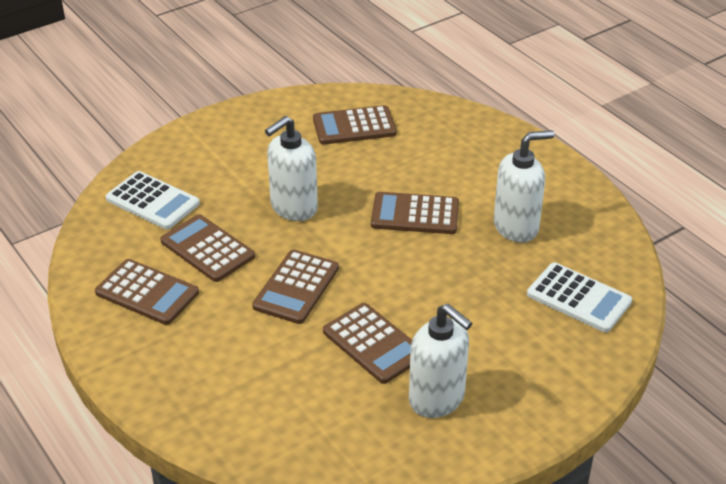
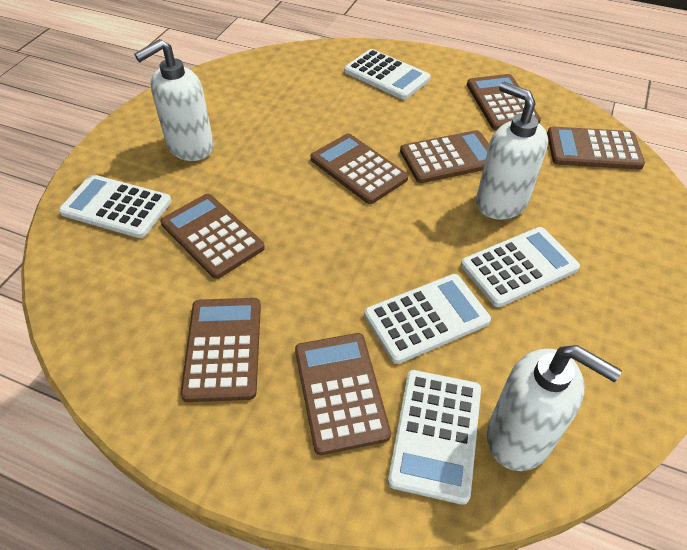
brown calculator: 6 -> 7
white calculator: 2 -> 5

